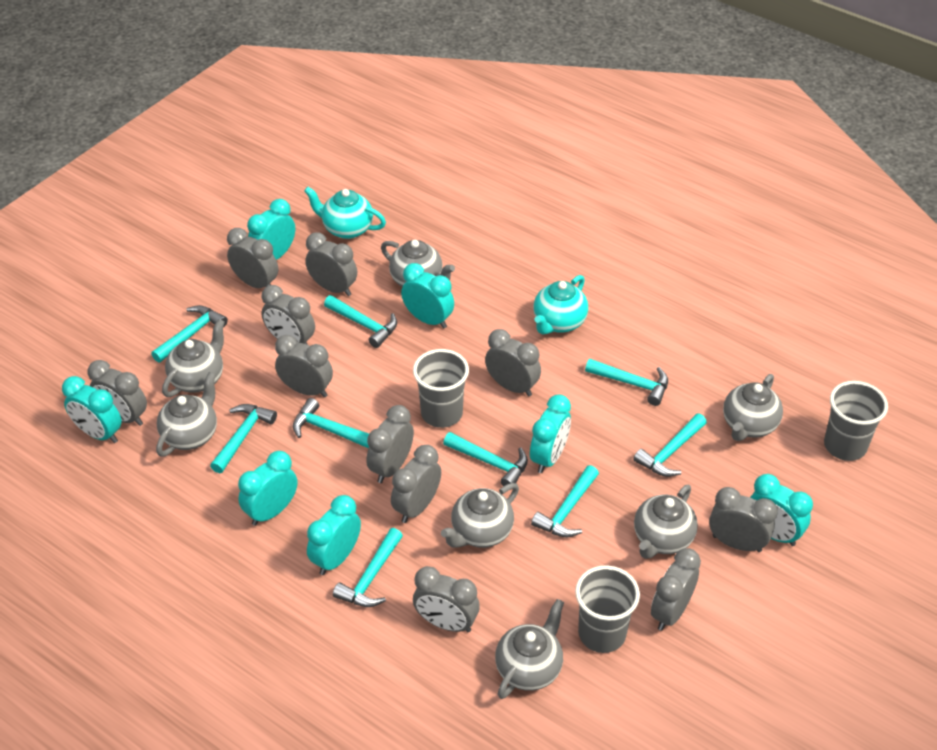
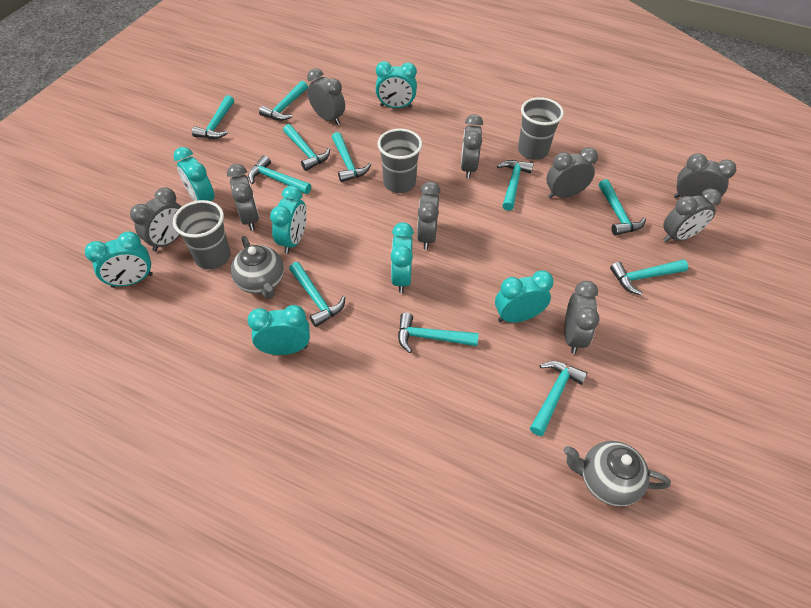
grey clock: 11 -> 9
grey teapot: 7 -> 2
turquoise hammer: 9 -> 11
turquoise teapot: 2 -> 0

